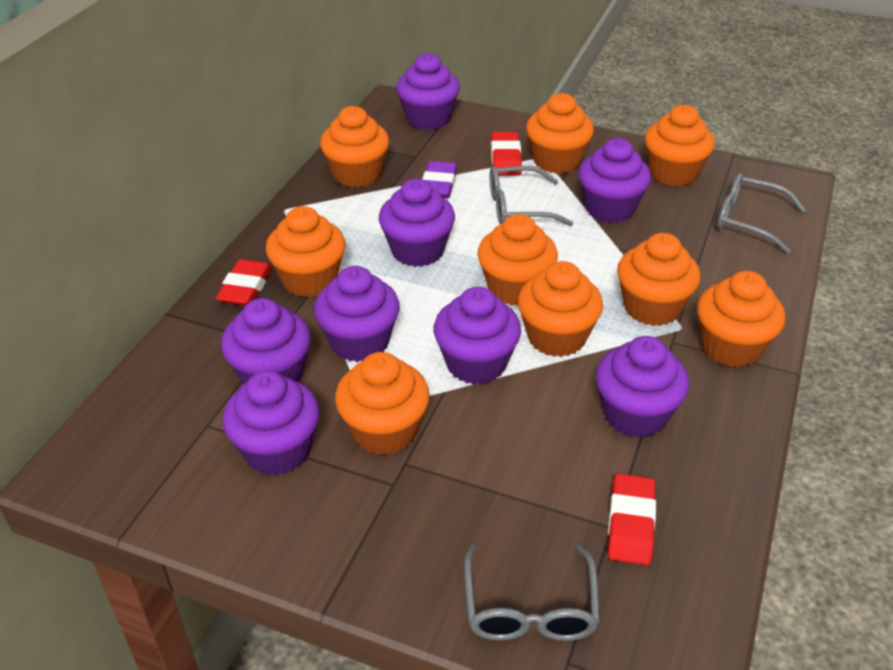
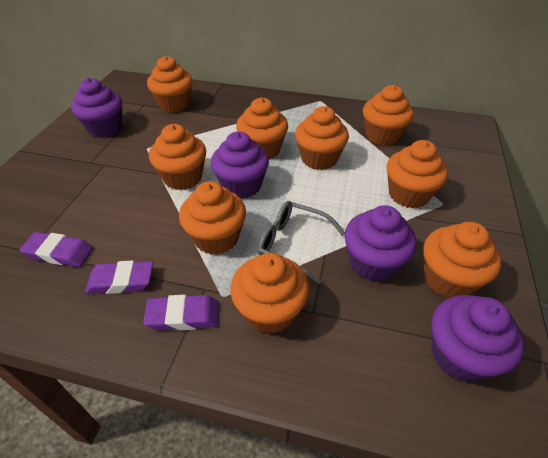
grey glasses: 3 -> 1
purple cupcake: 8 -> 4
purple eraser: 1 -> 3
red eraser: 3 -> 0

